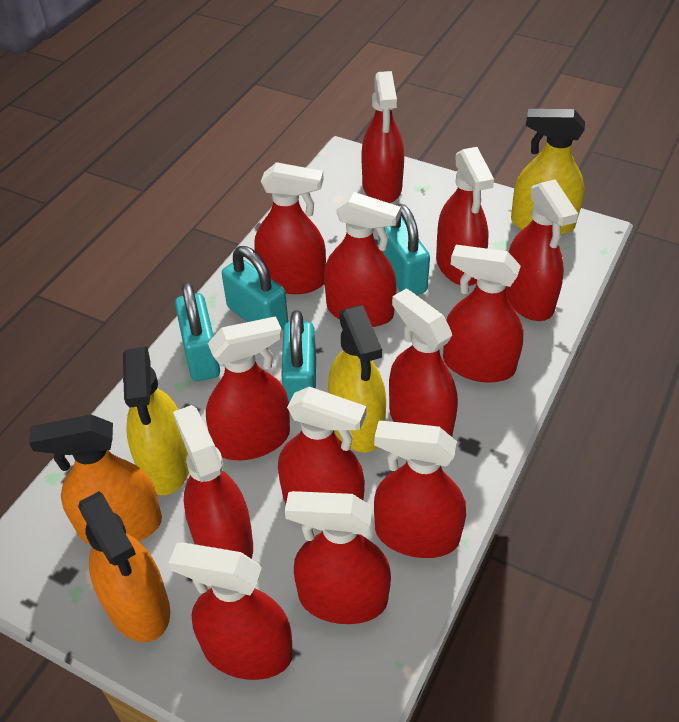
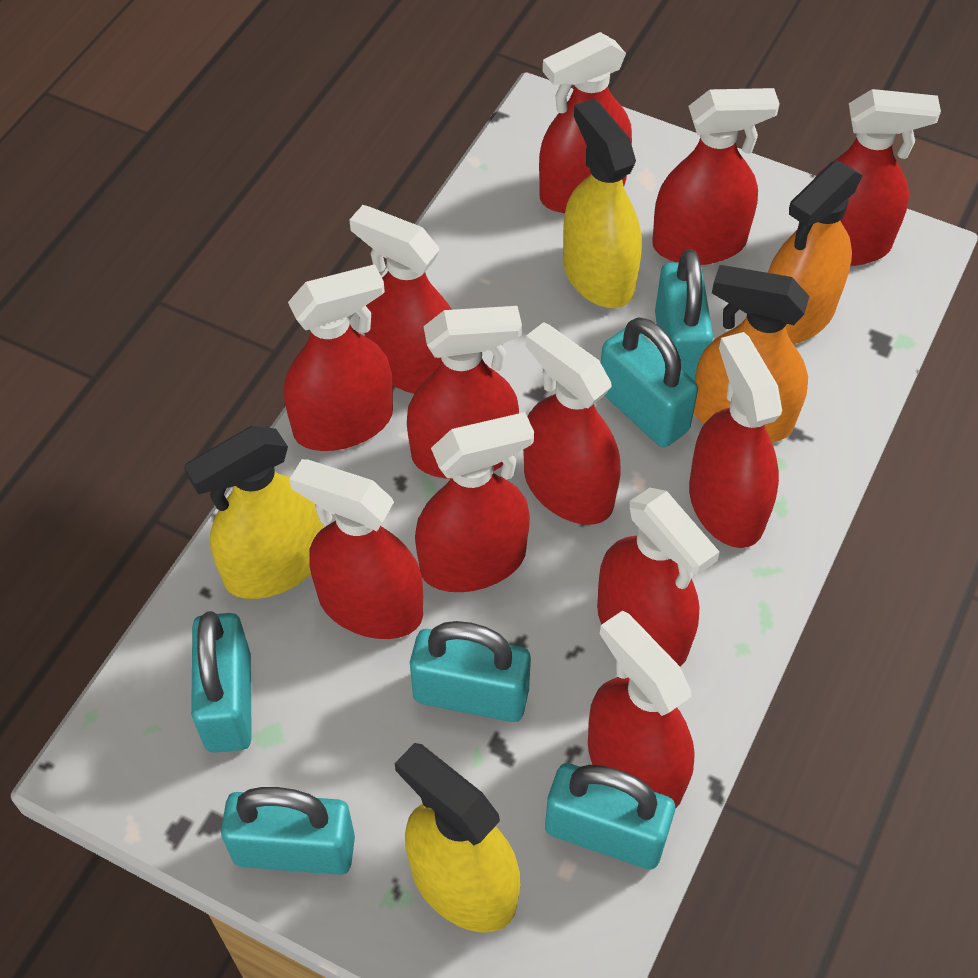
red spray bottle: 13 -> 12
turquoise padlock: 4 -> 6

